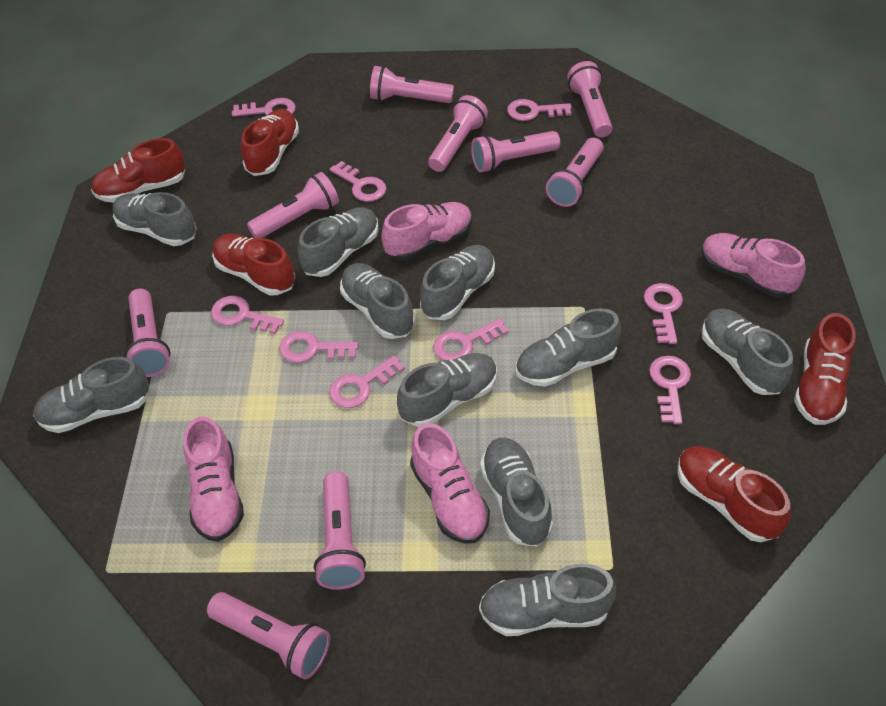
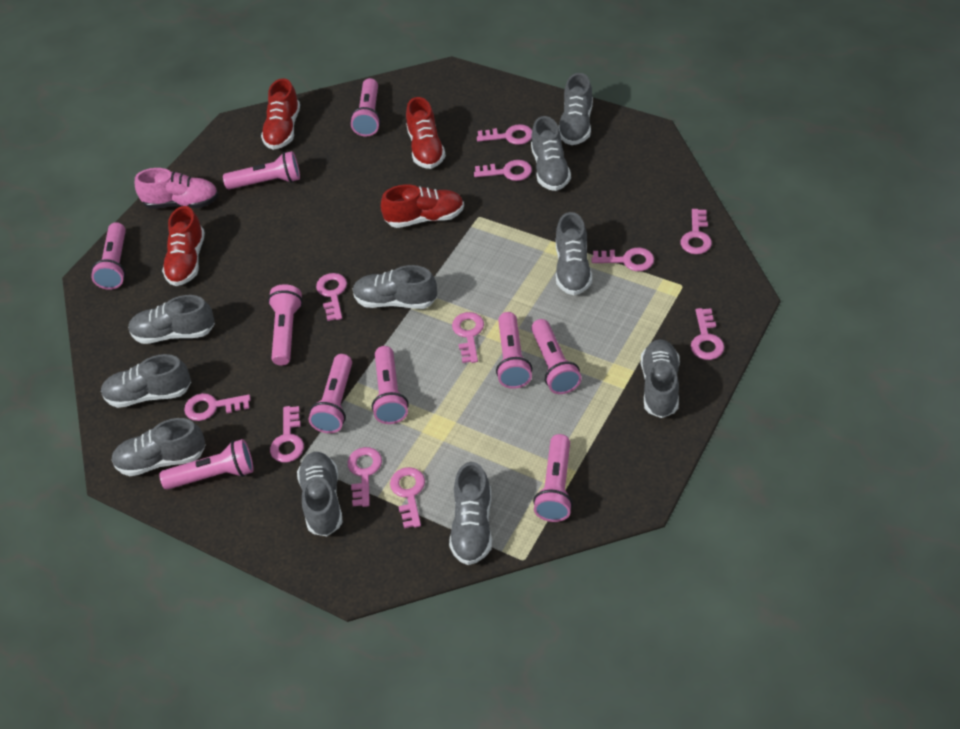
pink flashlight: 9 -> 10
pink key: 9 -> 11
pink shoe: 4 -> 1
red shoe: 5 -> 4

